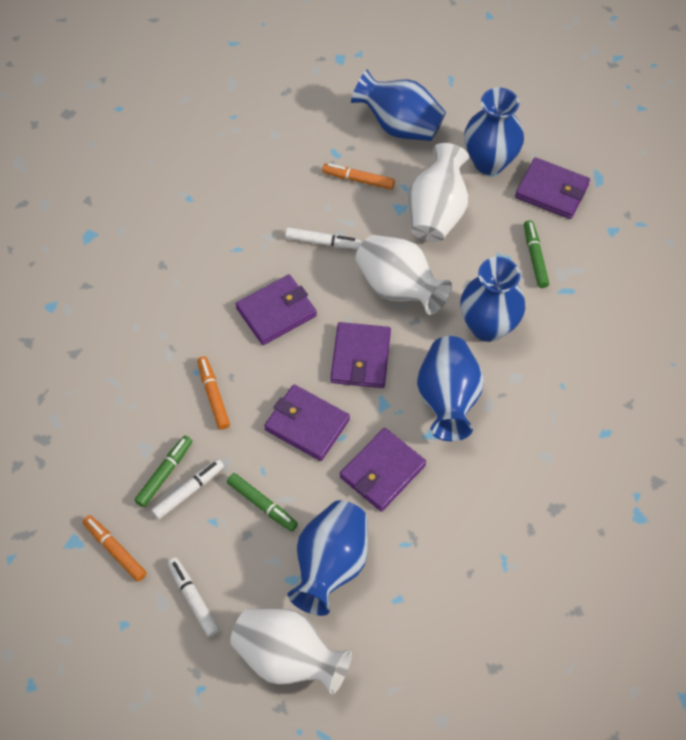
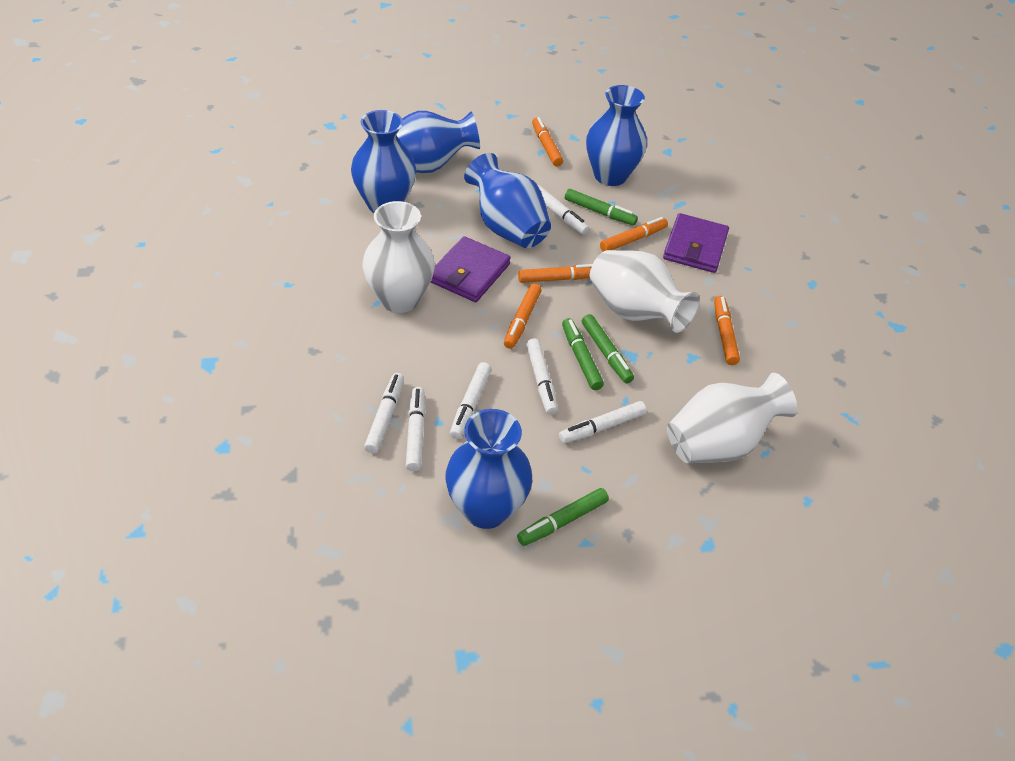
green marker: 3 -> 4
orange marker: 3 -> 5
purple wallet: 5 -> 2
white marker: 3 -> 6

